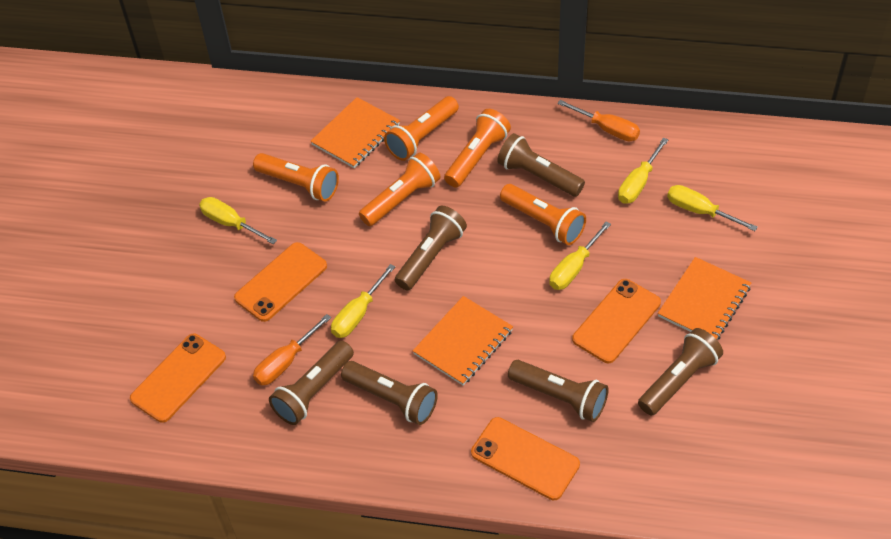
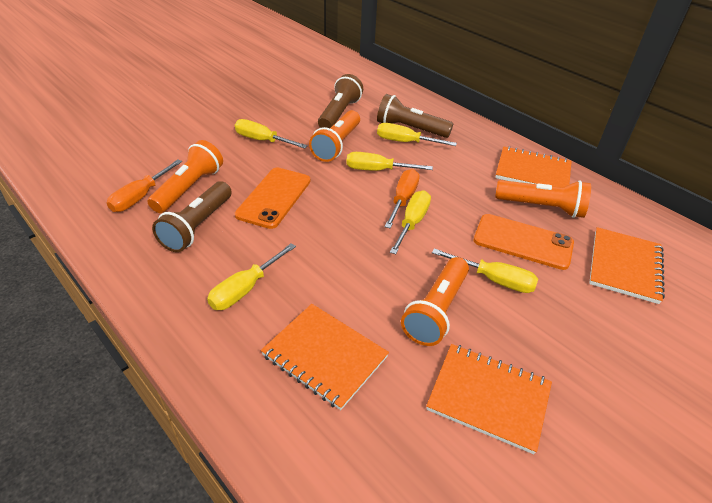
brown flashlight: 6 -> 3
orange flashlight: 5 -> 4
orange notebook: 3 -> 4
orange phone: 4 -> 2
yellow screwdriver: 5 -> 6

